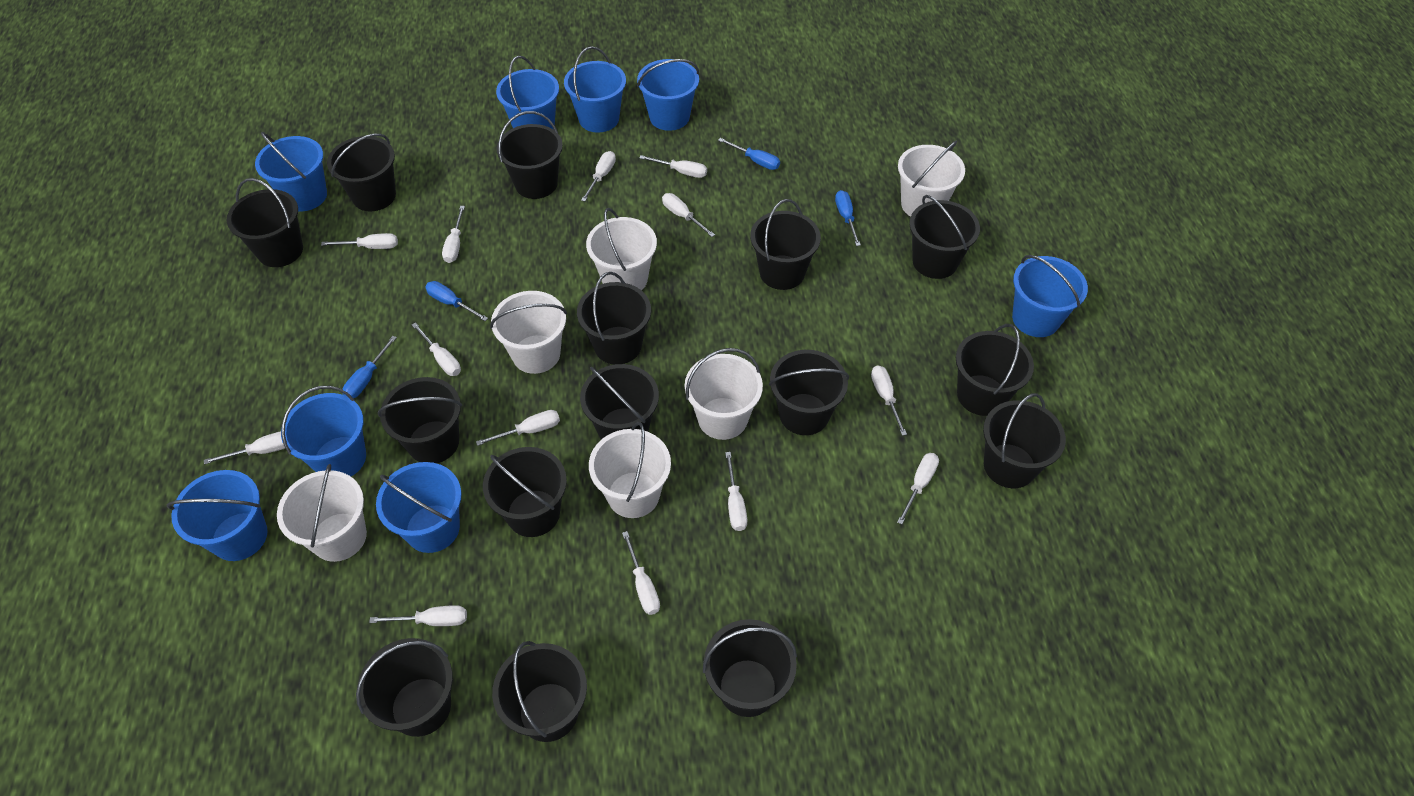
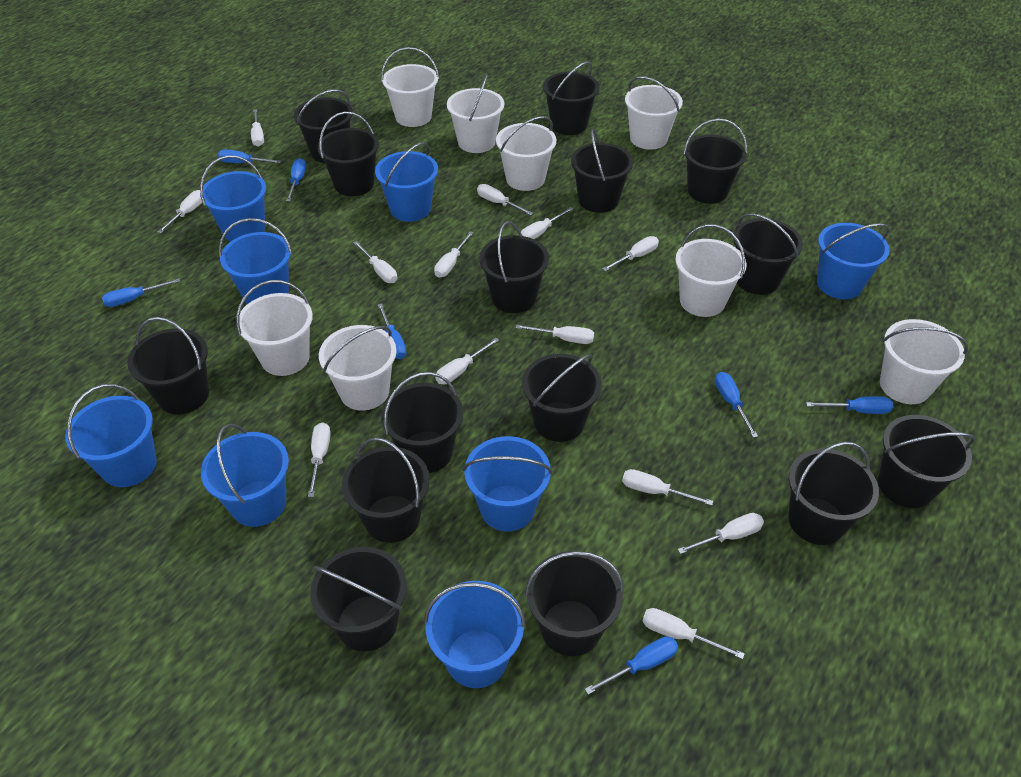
blue screwdriver: 4 -> 7
white bucket: 6 -> 8

